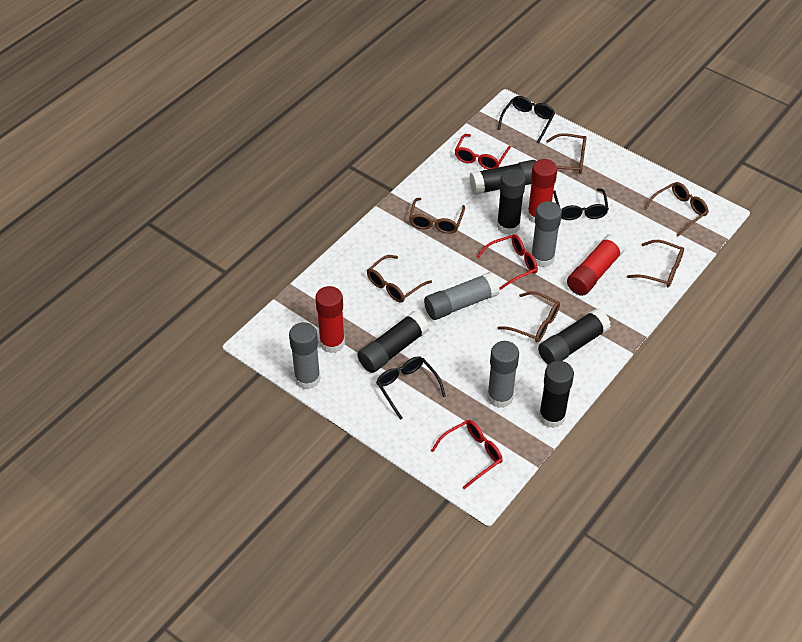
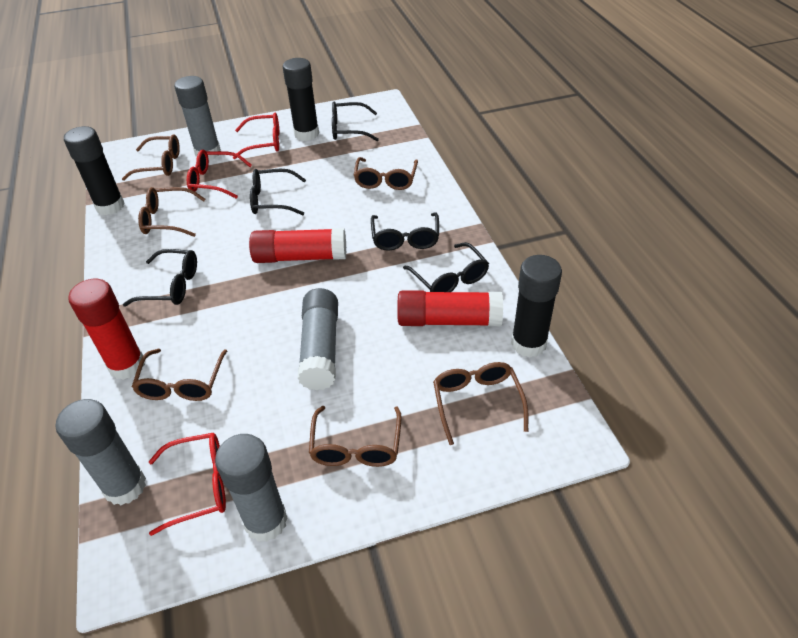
black glasses: 3 -> 5
black glue stick: 5 -> 3

